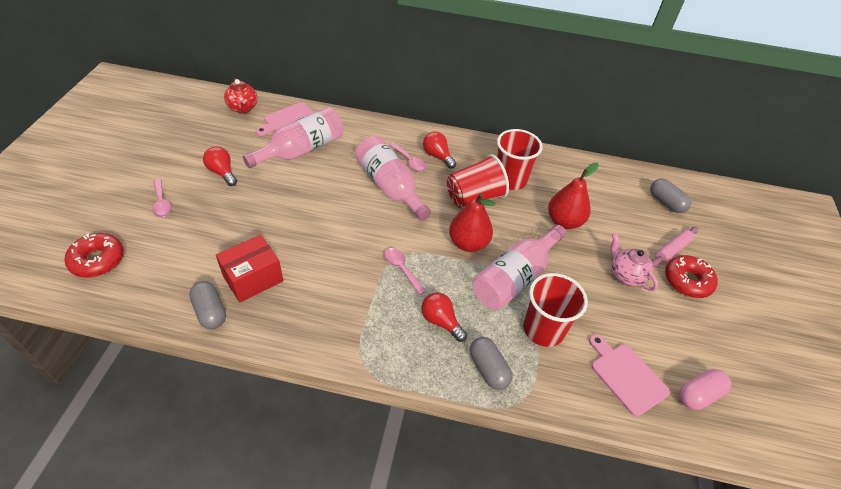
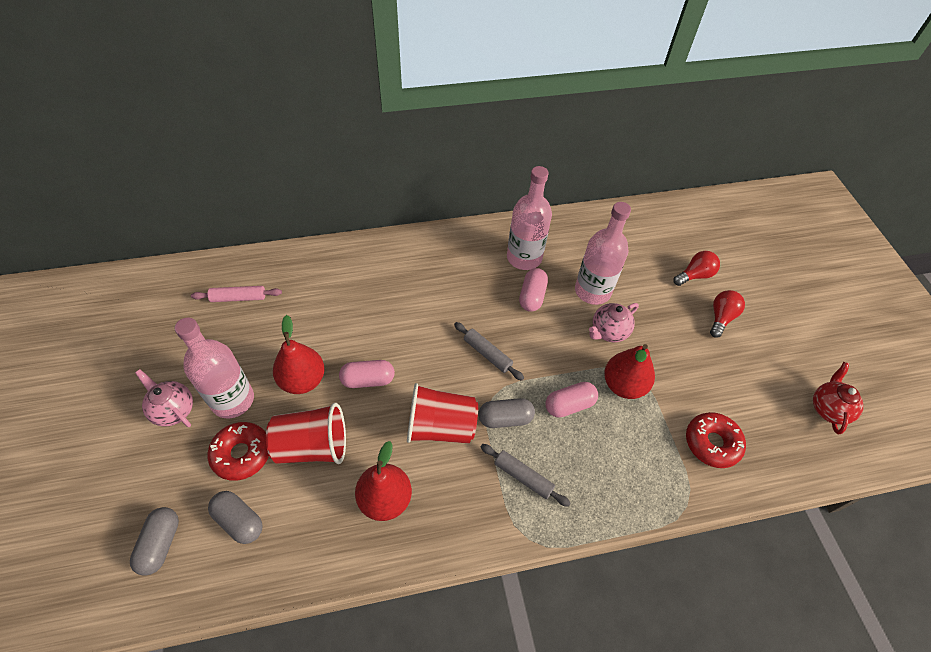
grey rolling pin: 0 -> 2
pink capsule: 1 -> 3
pink cutting board: 2 -> 0
pink spoon: 3 -> 0
pink teapot: 1 -> 2
red box: 1 -> 0
red cup: 3 -> 2
red light bulb: 3 -> 2
red pear: 2 -> 3

